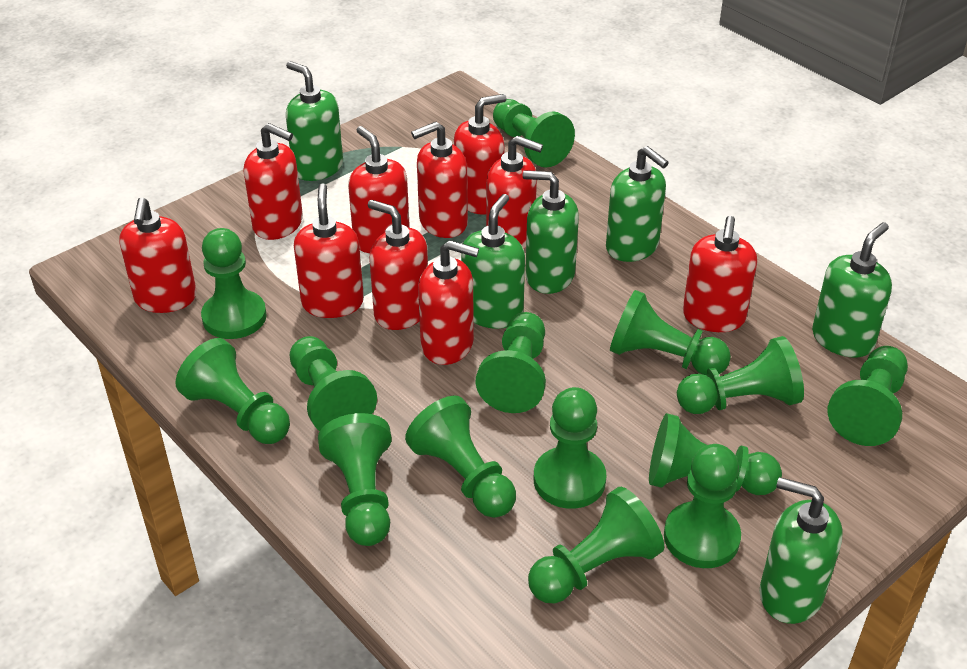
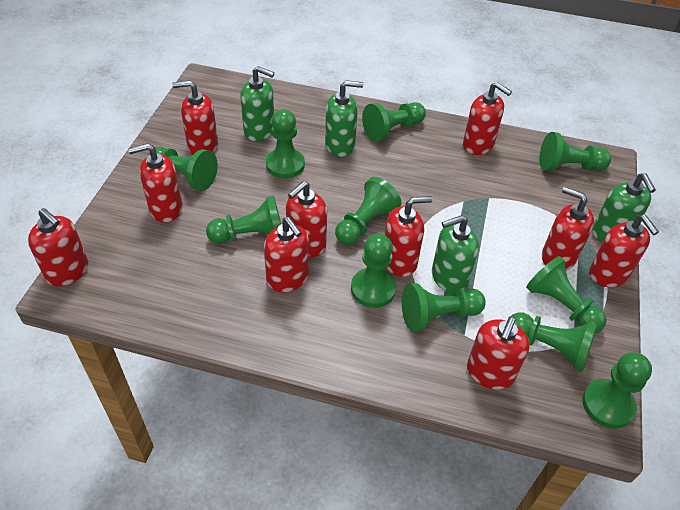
green pawn: 14 -> 11
green soap dispenser: 6 -> 4

